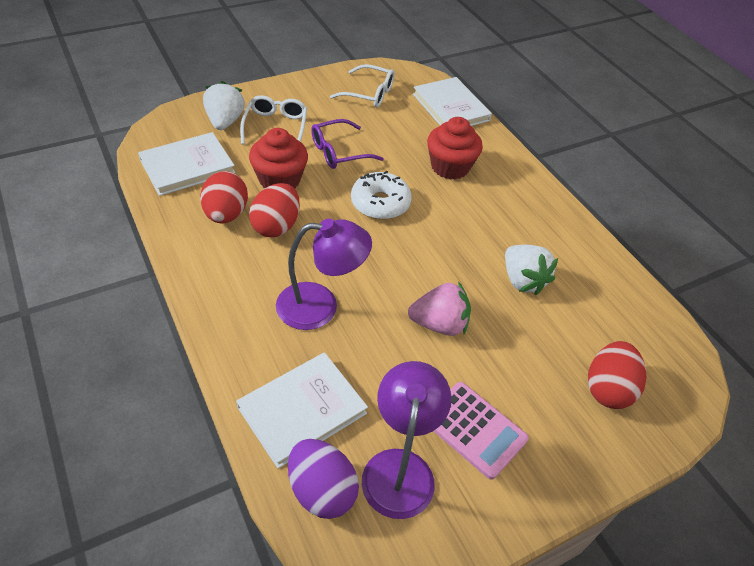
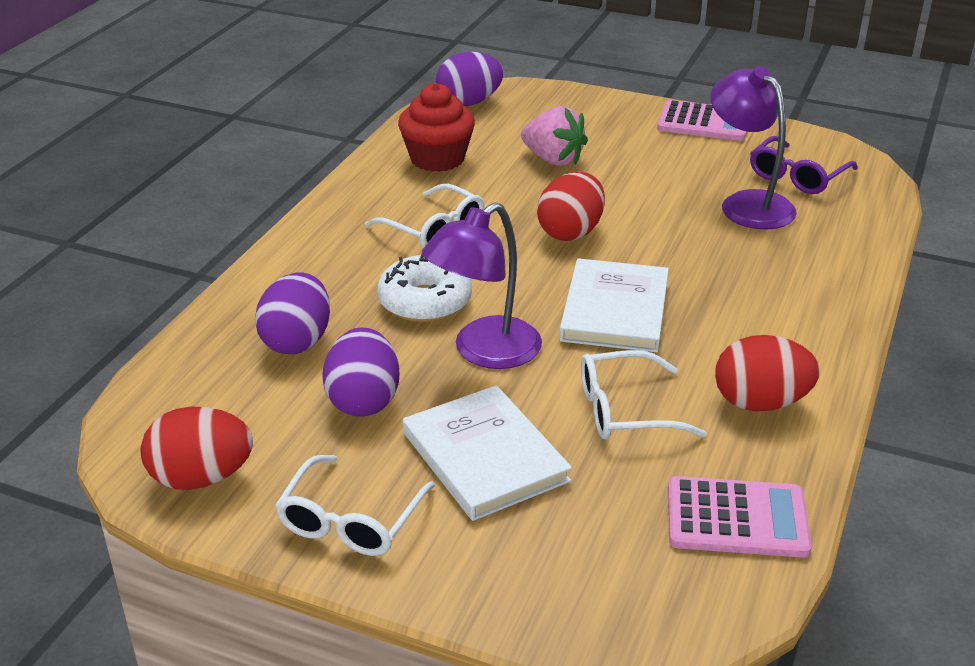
pink calculator: 1 -> 2
purple egg: 1 -> 3
red cupcake: 2 -> 1
white book: 3 -> 2
white glasses: 2 -> 3
white strawberry: 2 -> 0

